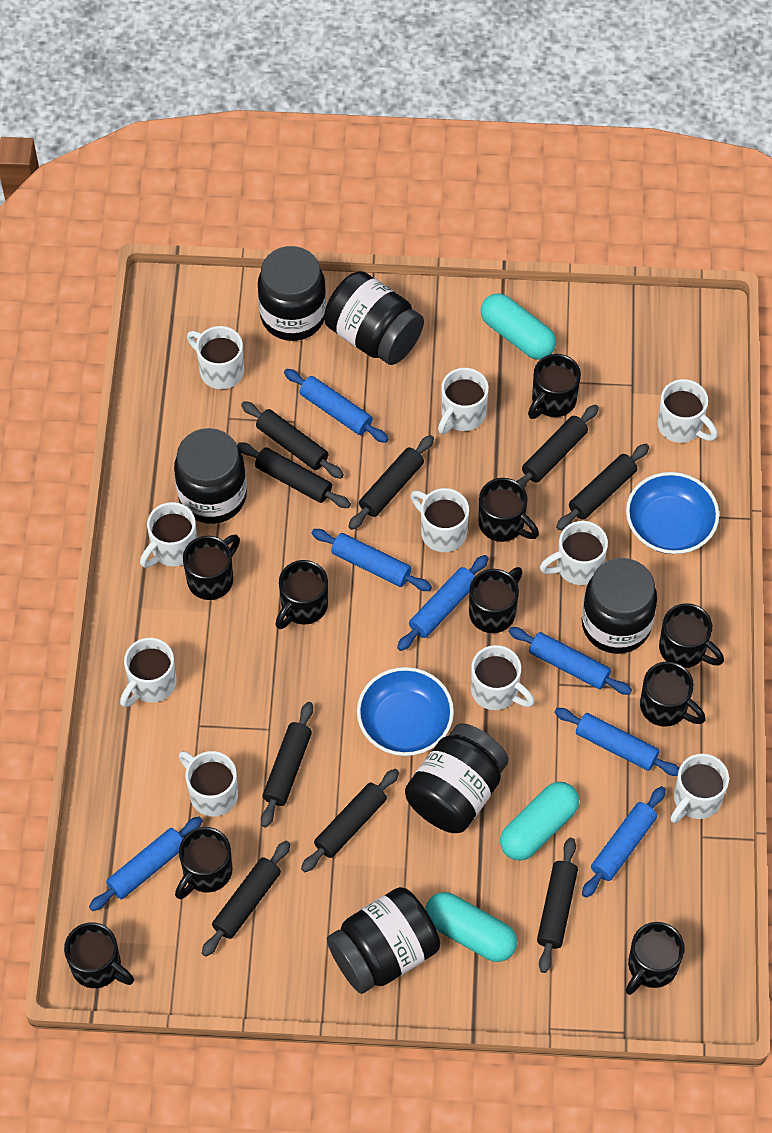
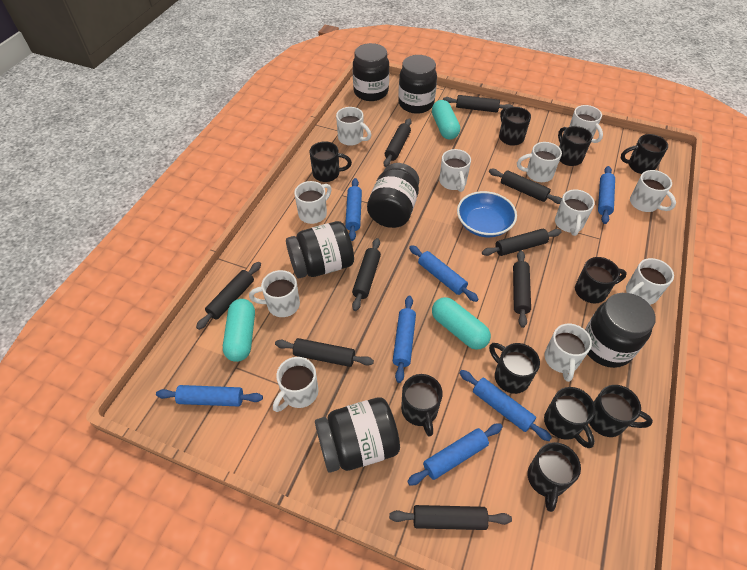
blue bowl: 2 -> 1
white mug: 10 -> 11

